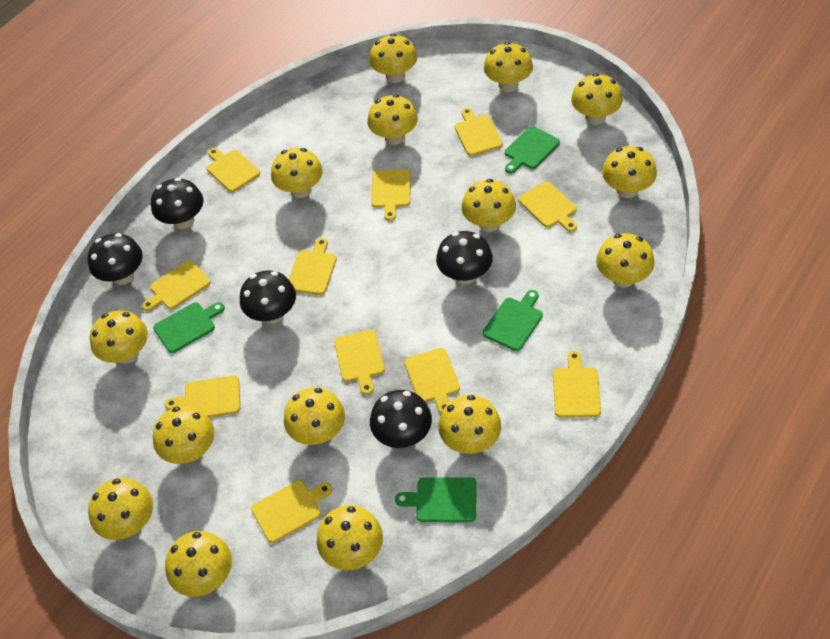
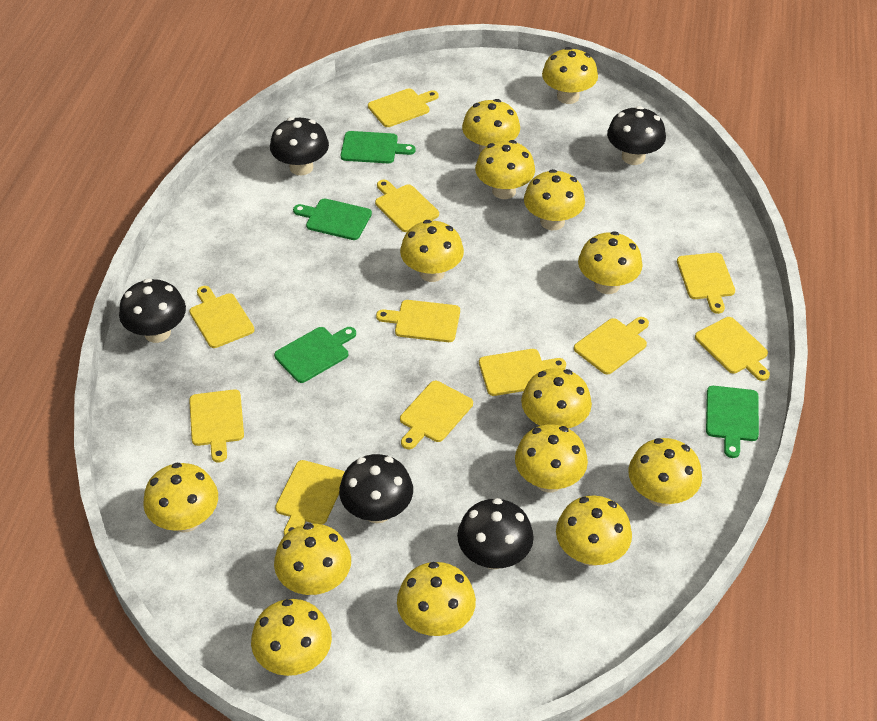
yellow mushroom: 15 -> 14

